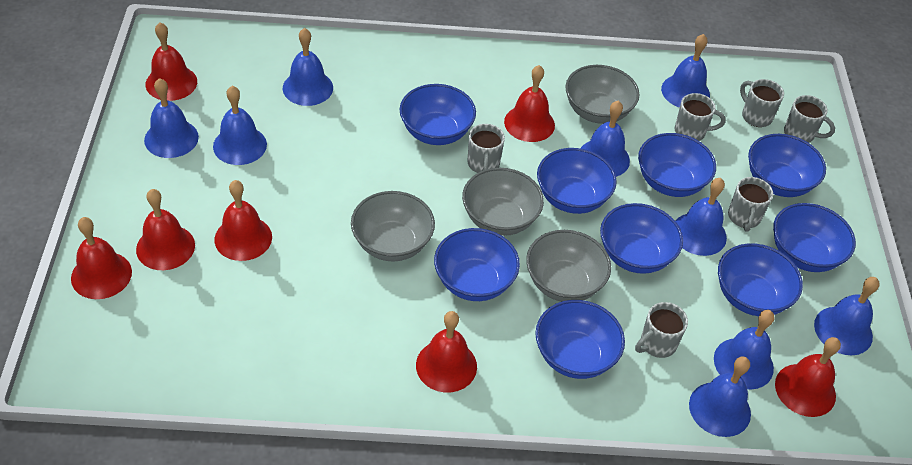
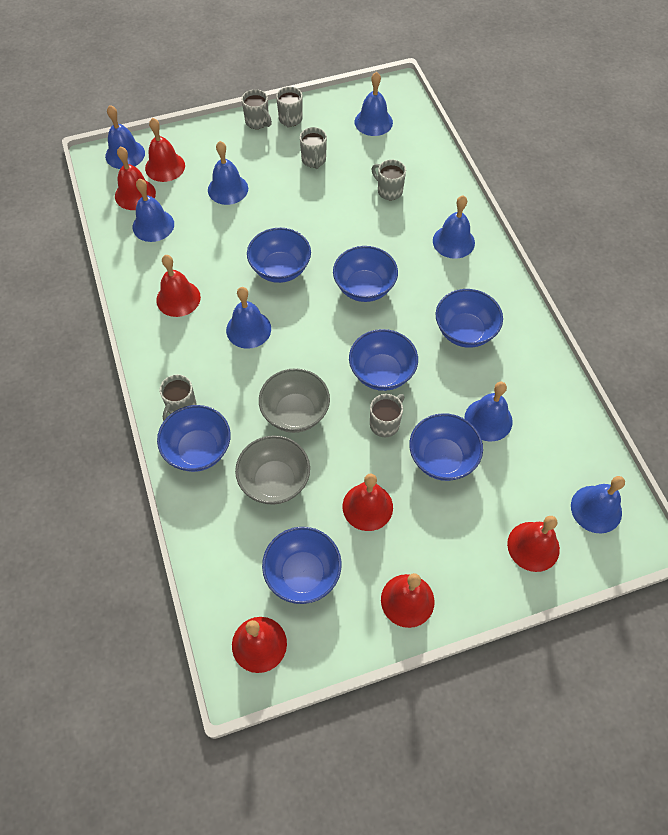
blue bell: 9 -> 8
blue bowl: 9 -> 7
grey bowl: 4 -> 2

